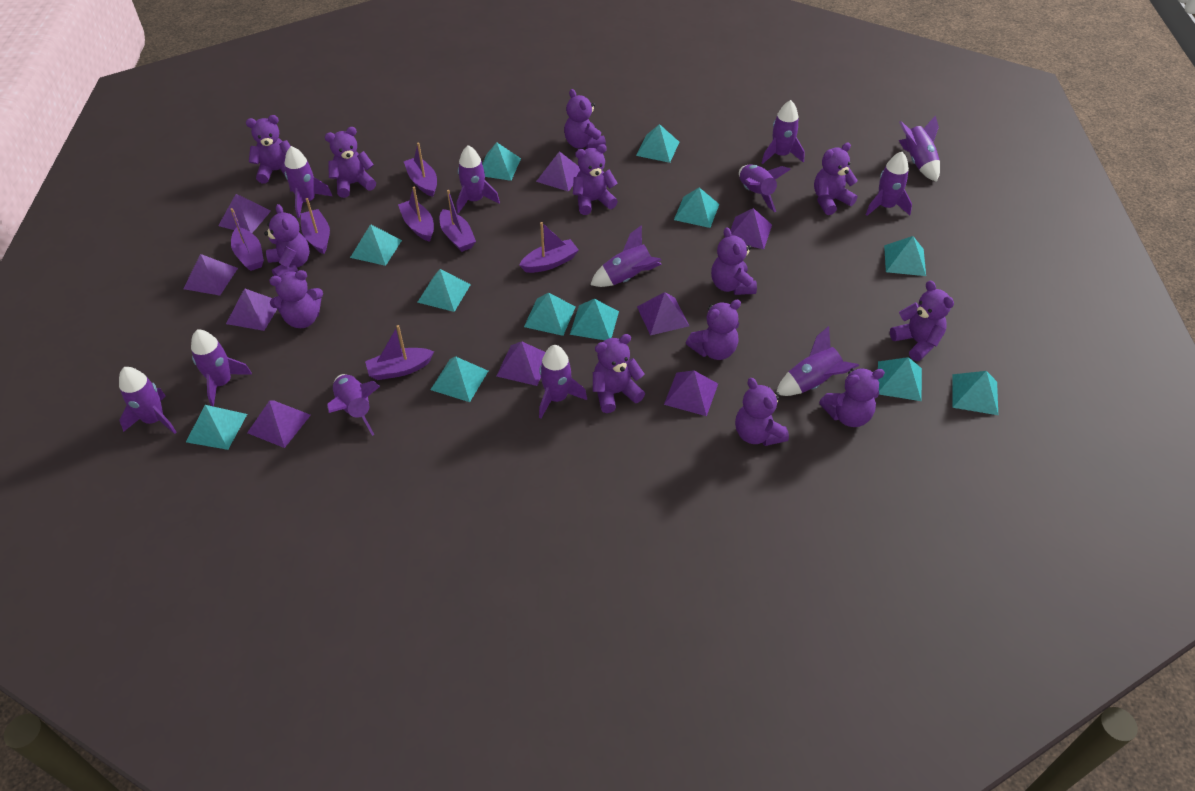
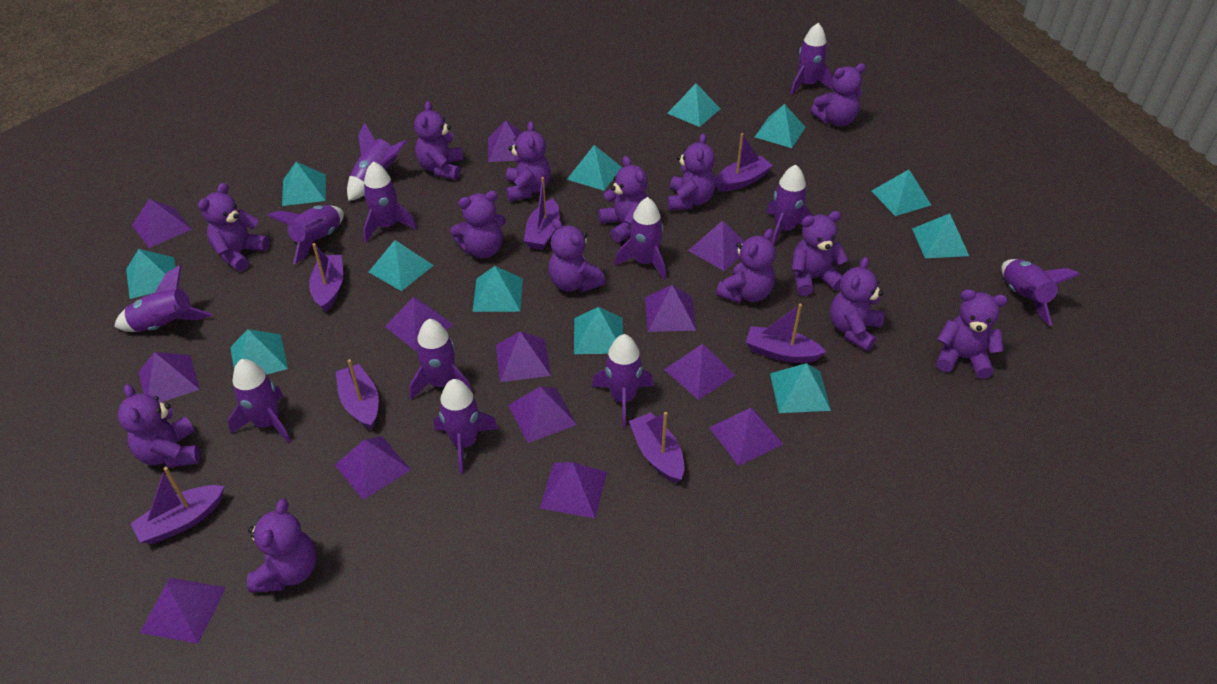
purple pyramid: 9 -> 13
purple teddy bear: 13 -> 14

